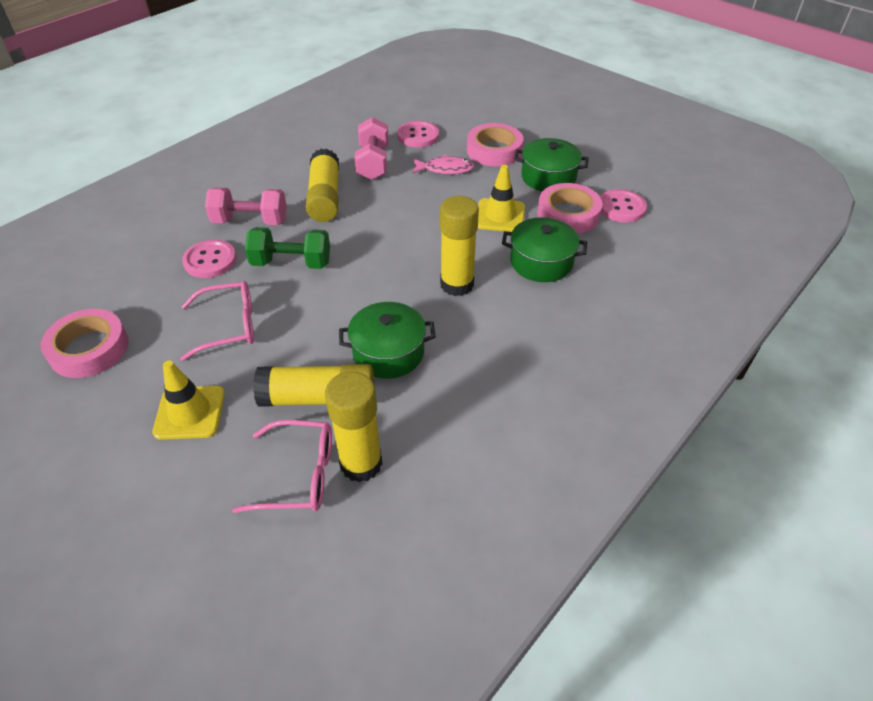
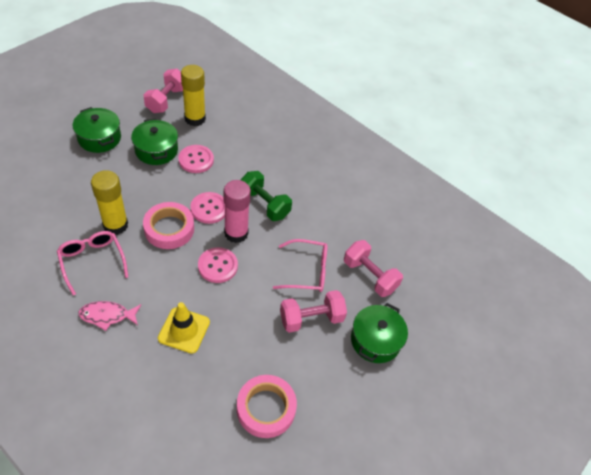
pink dumbbell: 2 -> 3
pink glue stick: 0 -> 1
pink tape: 3 -> 2
yellow glue stick: 4 -> 2
yellow traffic cone: 2 -> 1

